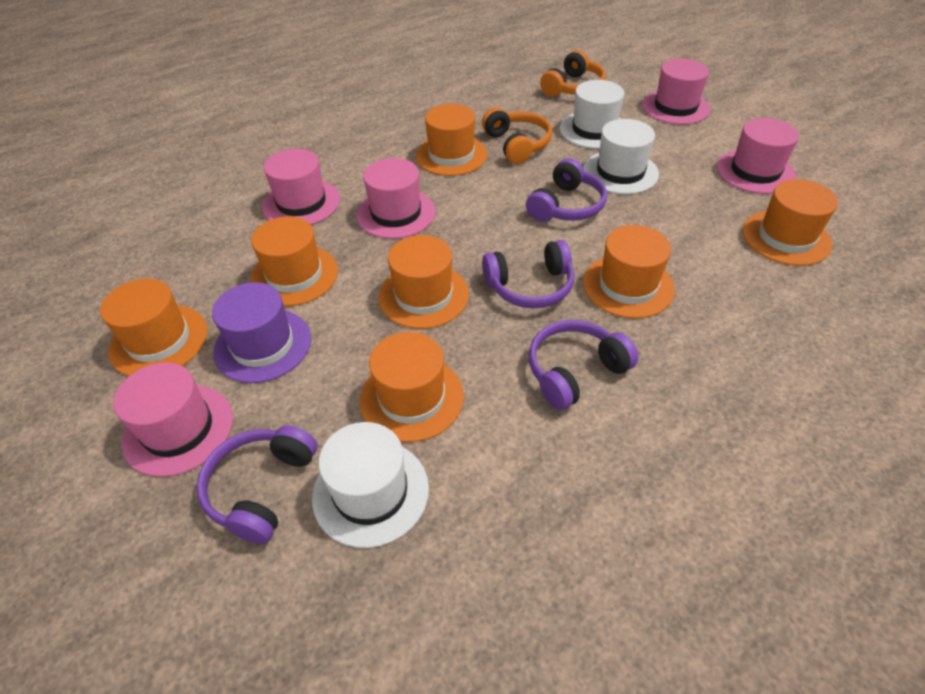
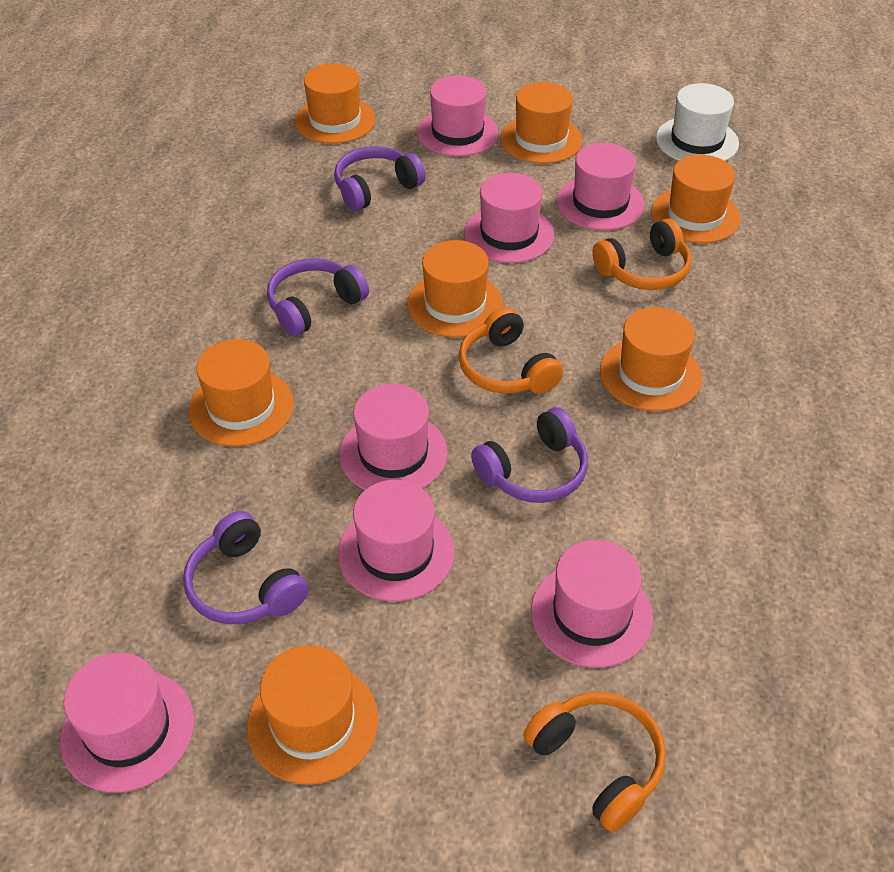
orange headphones: 2 -> 3
pink hat: 5 -> 7
purple hat: 1 -> 0
white hat: 3 -> 1

